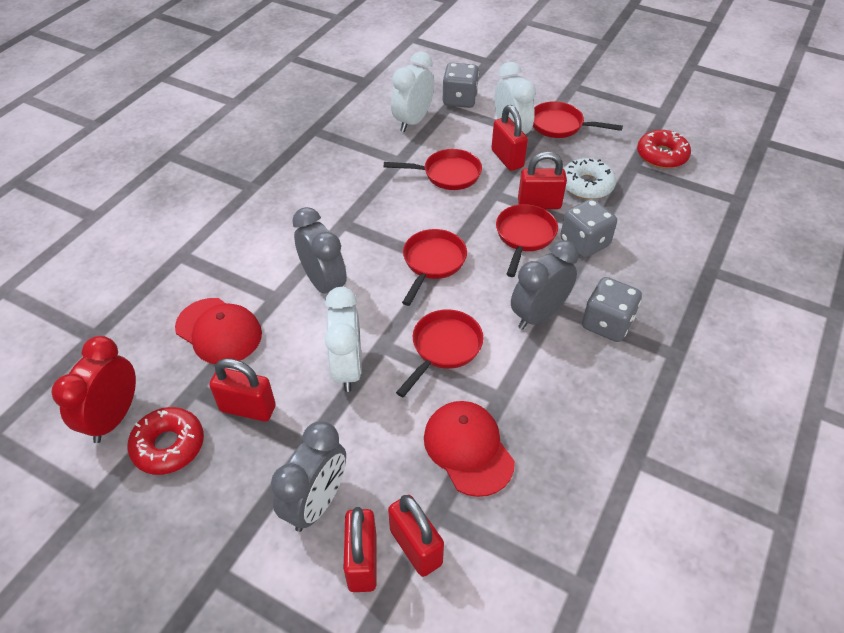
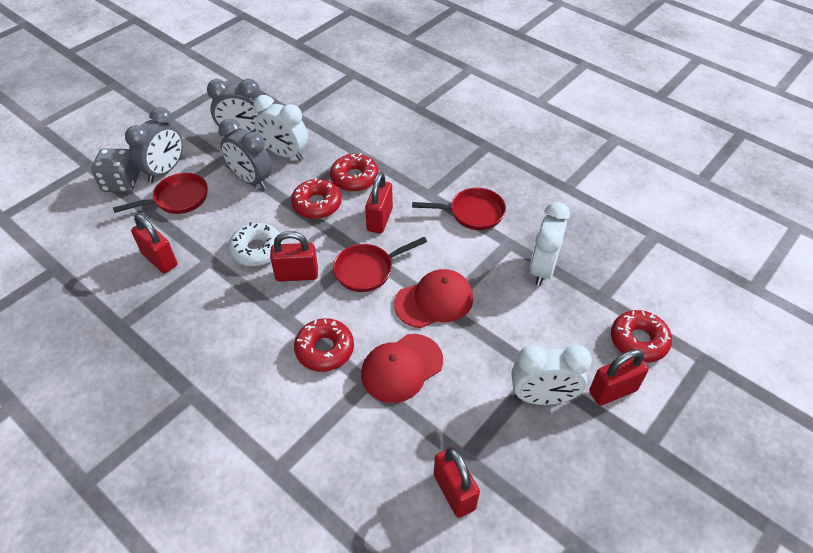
grey dice: 3 -> 1
red clock: 1 -> 0
red donut: 2 -> 4
red pan: 5 -> 3

